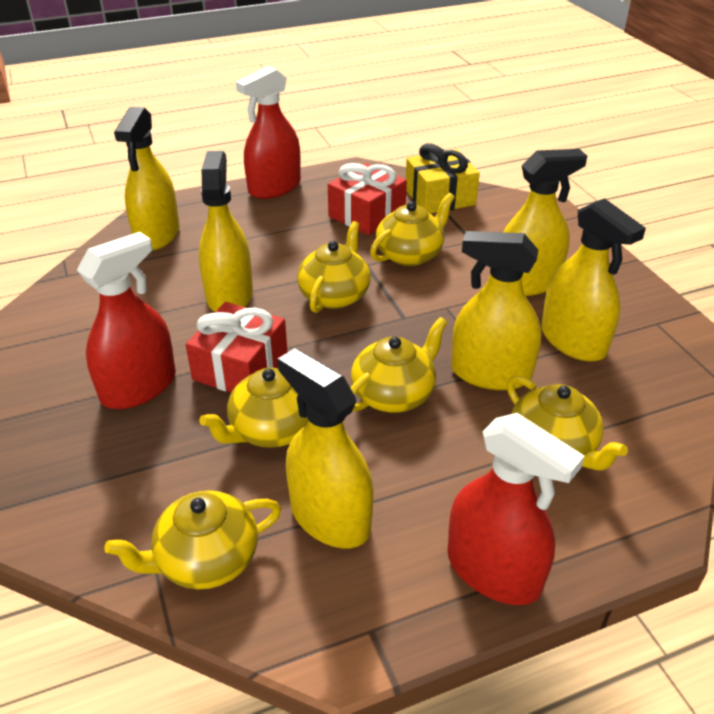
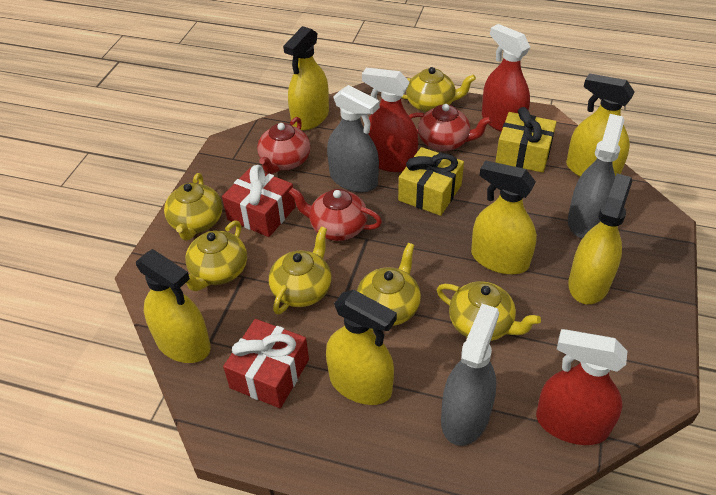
grey spray bottle: 0 -> 3
red teapot: 0 -> 3
yellow gift: 1 -> 2

